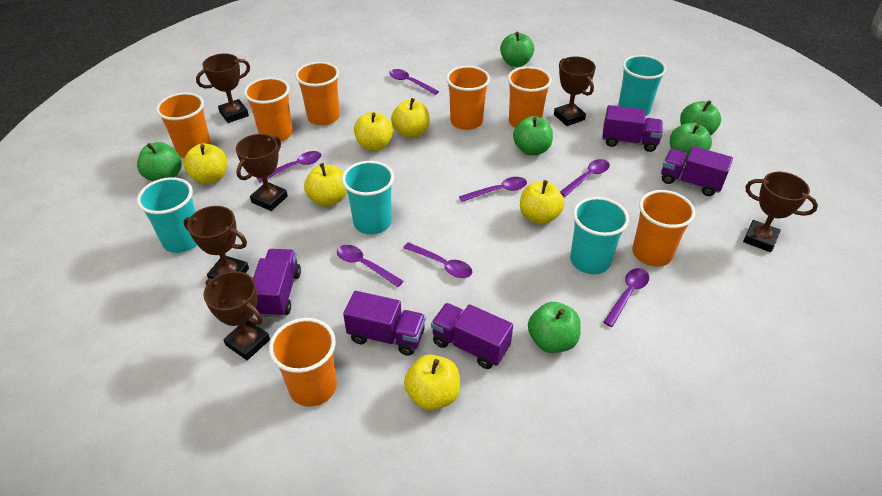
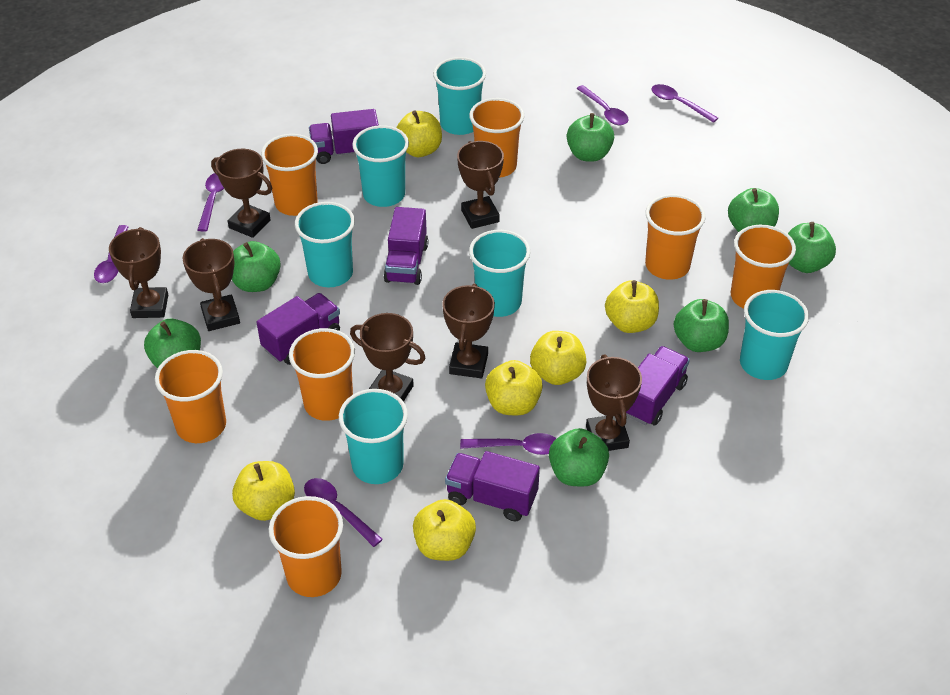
brown trophy: 6 -> 7
green apple: 6 -> 7
purple spoon: 7 -> 6
turquoise cup: 4 -> 6

